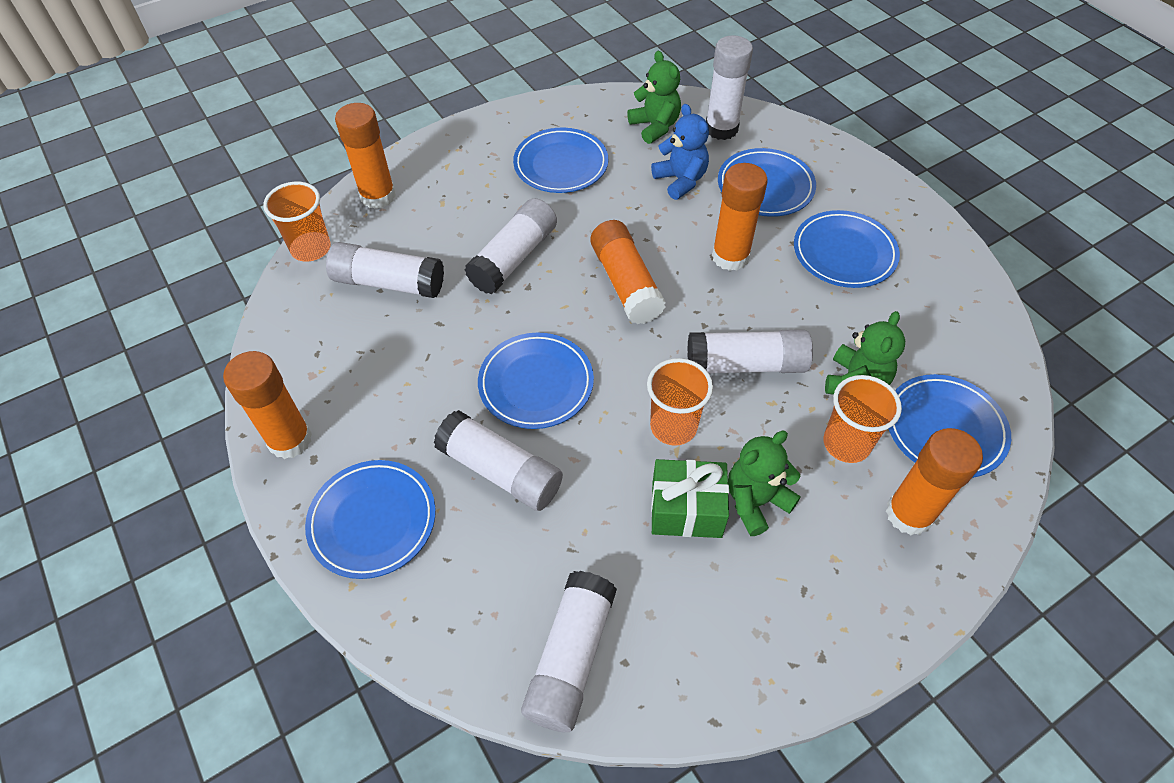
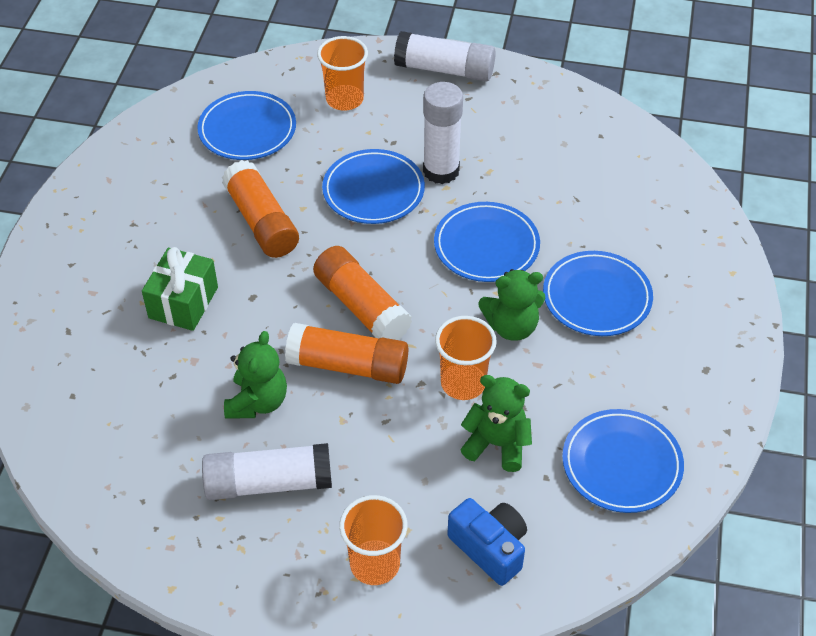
blue camera: 0 -> 1
blue plate: 6 -> 5
blue teddy bear: 1 -> 0
orange glue stick: 5 -> 3
white glue stick: 6 -> 3

